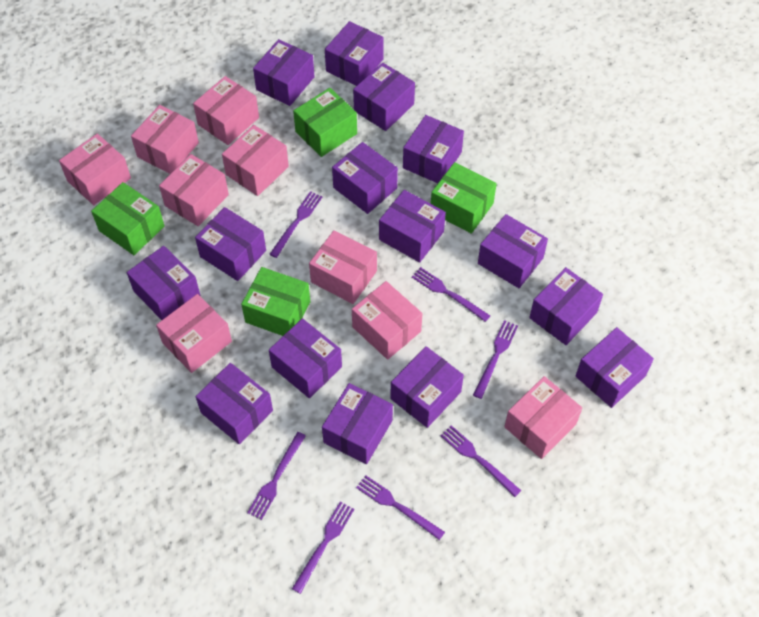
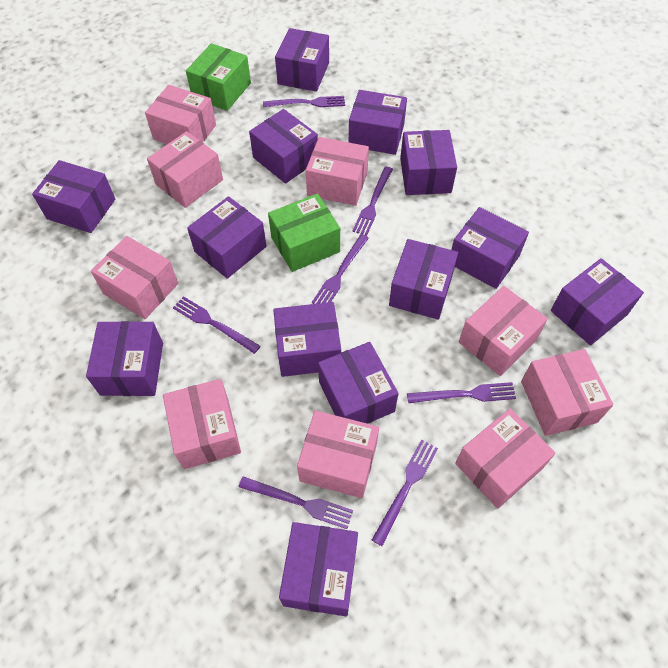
green box: 4 -> 2
purple box: 15 -> 13

